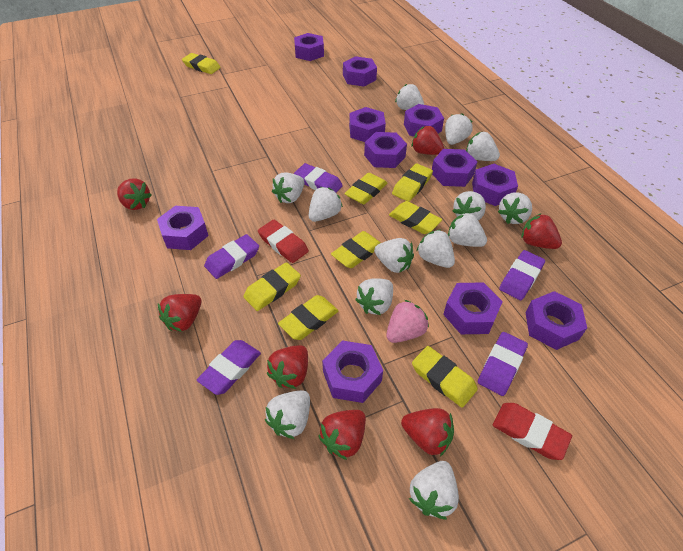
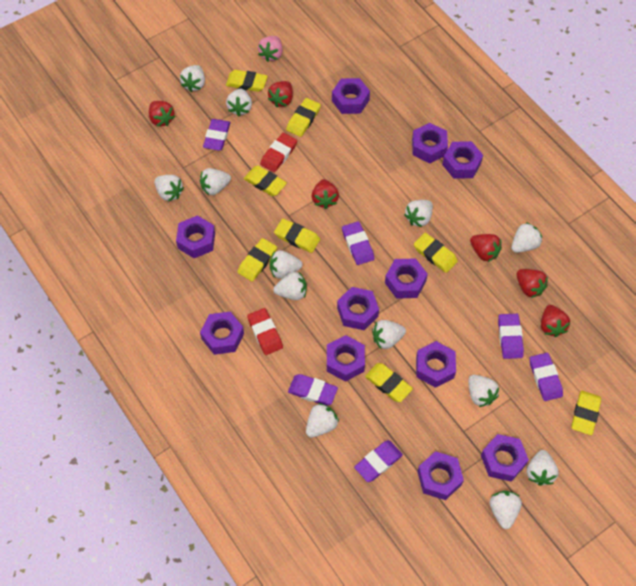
purple eraser: 5 -> 6
red strawberry: 7 -> 6

